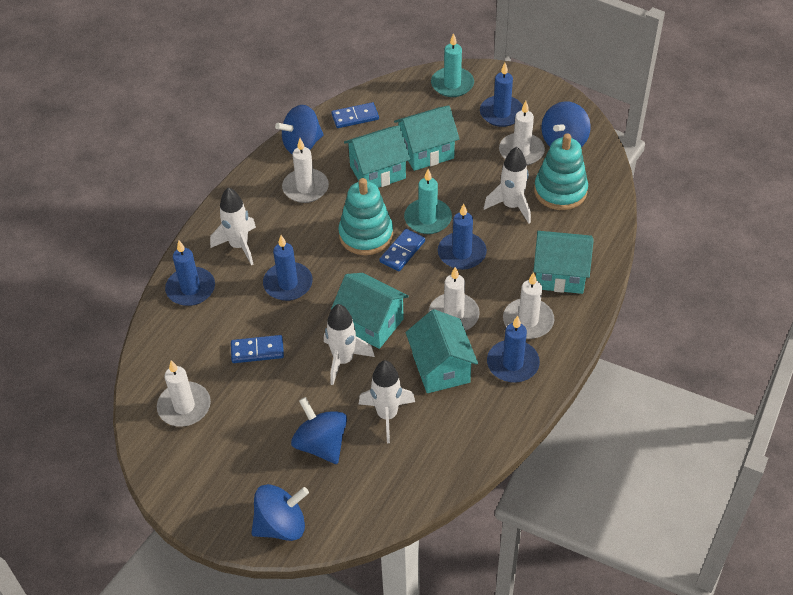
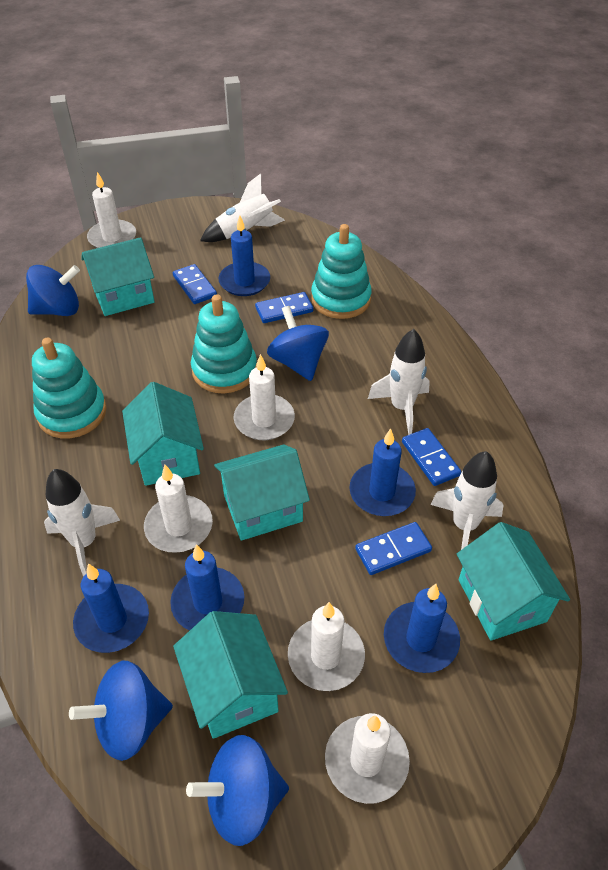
blue domino: 3 -> 4
turquoise candle: 2 -> 0
turquoise stacking toy: 2 -> 3

